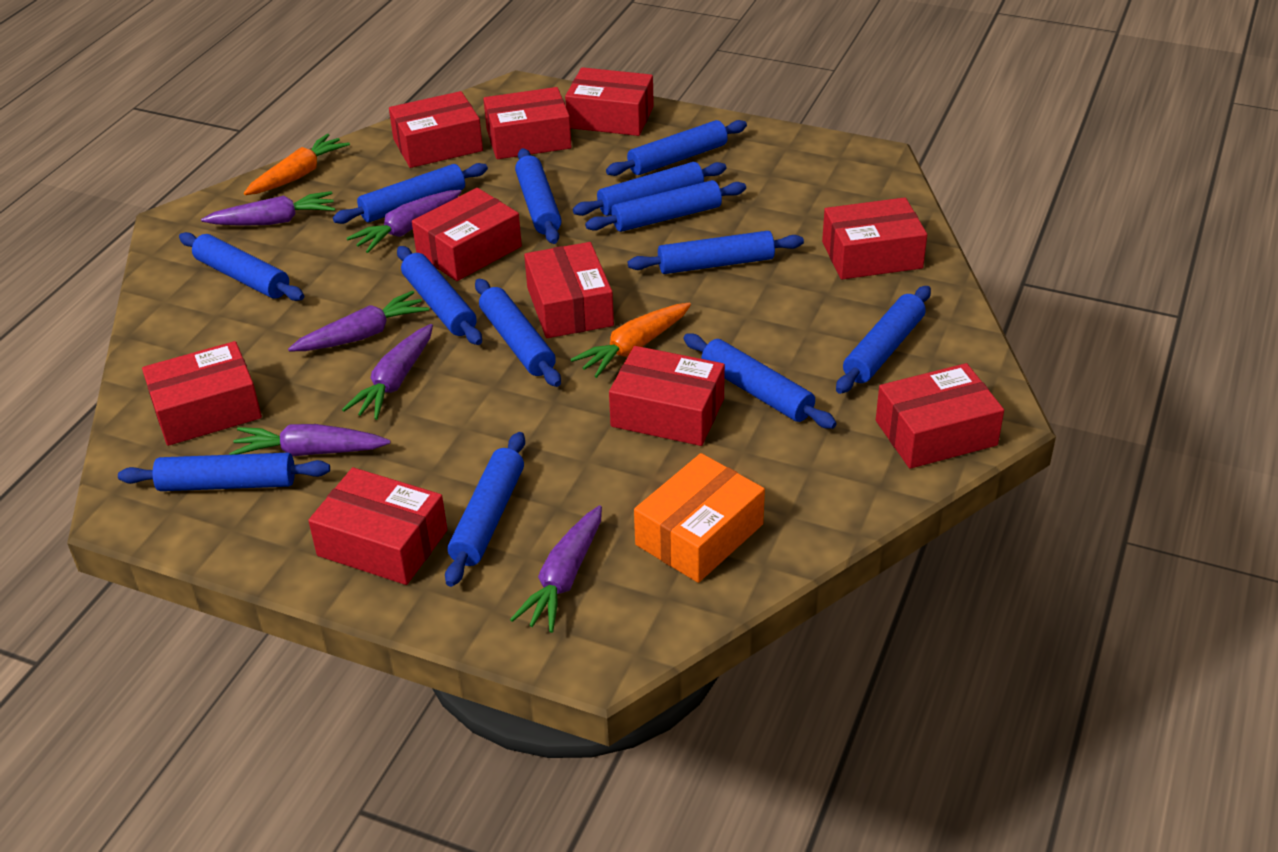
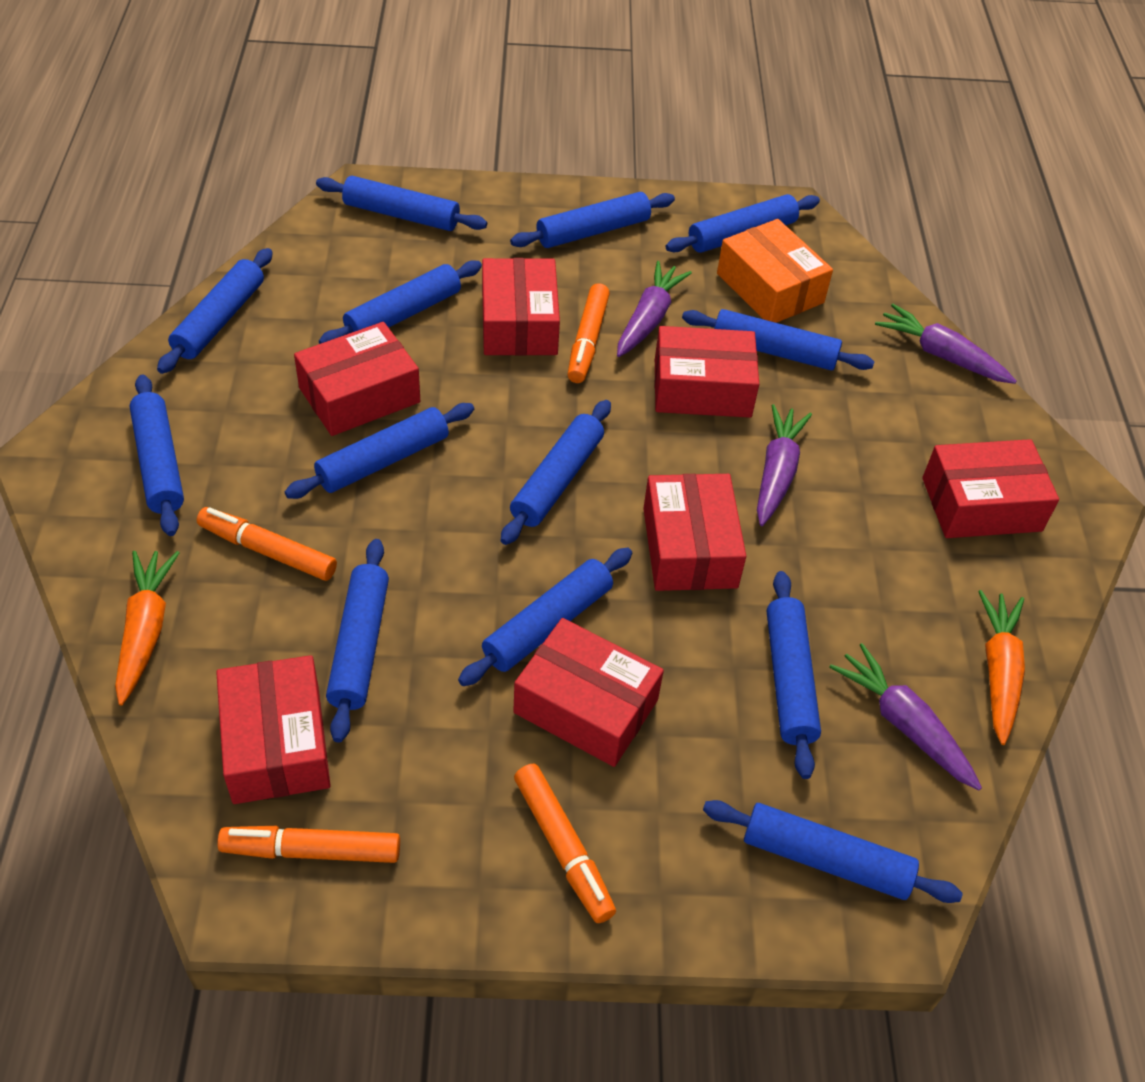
orange marker: 0 -> 4
purple carrot: 6 -> 4
red box: 10 -> 7

